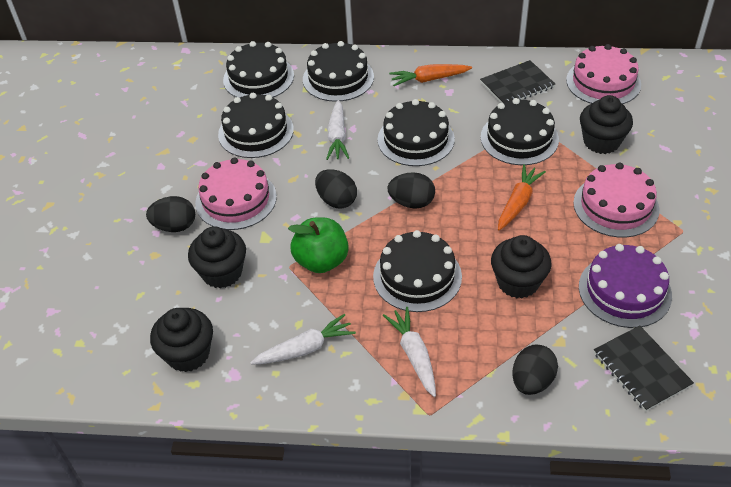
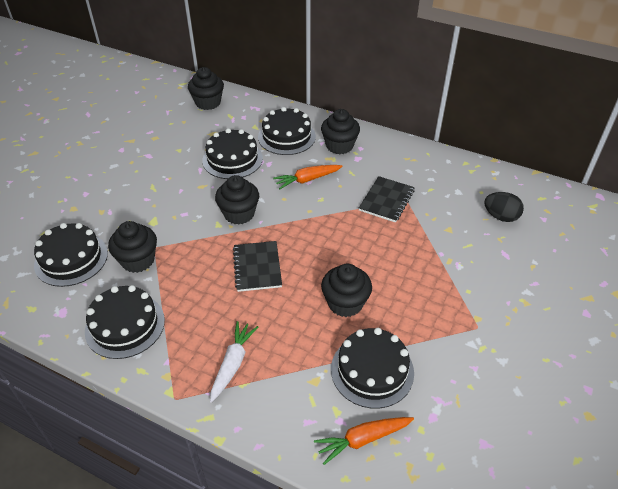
black cake: 6 -> 5
black cupcake: 4 -> 5
black egg: 4 -> 1
green apple: 1 -> 0
pink cake: 3 -> 0
purple cake: 1 -> 0
white carrot: 3 -> 1

